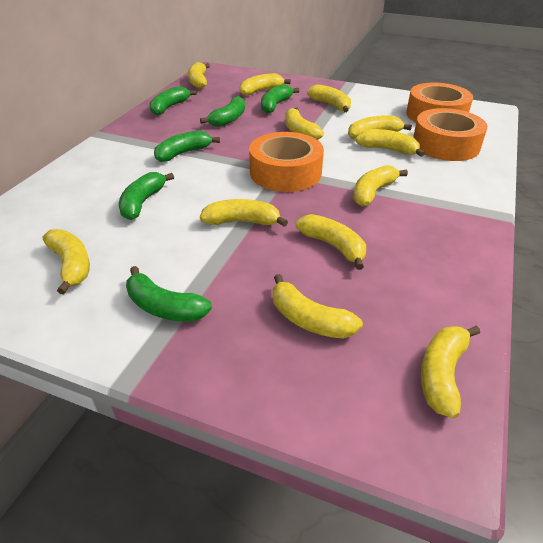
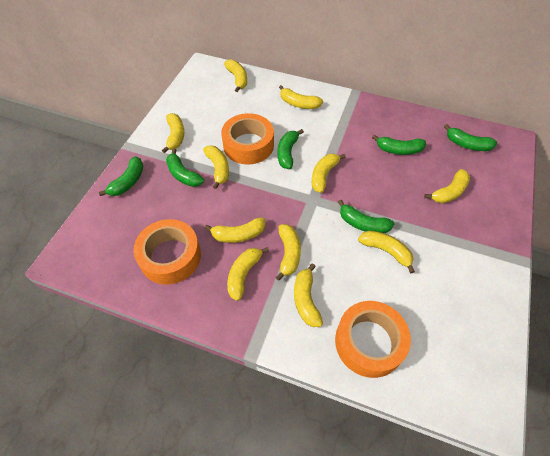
yellow banana: 12 -> 11

